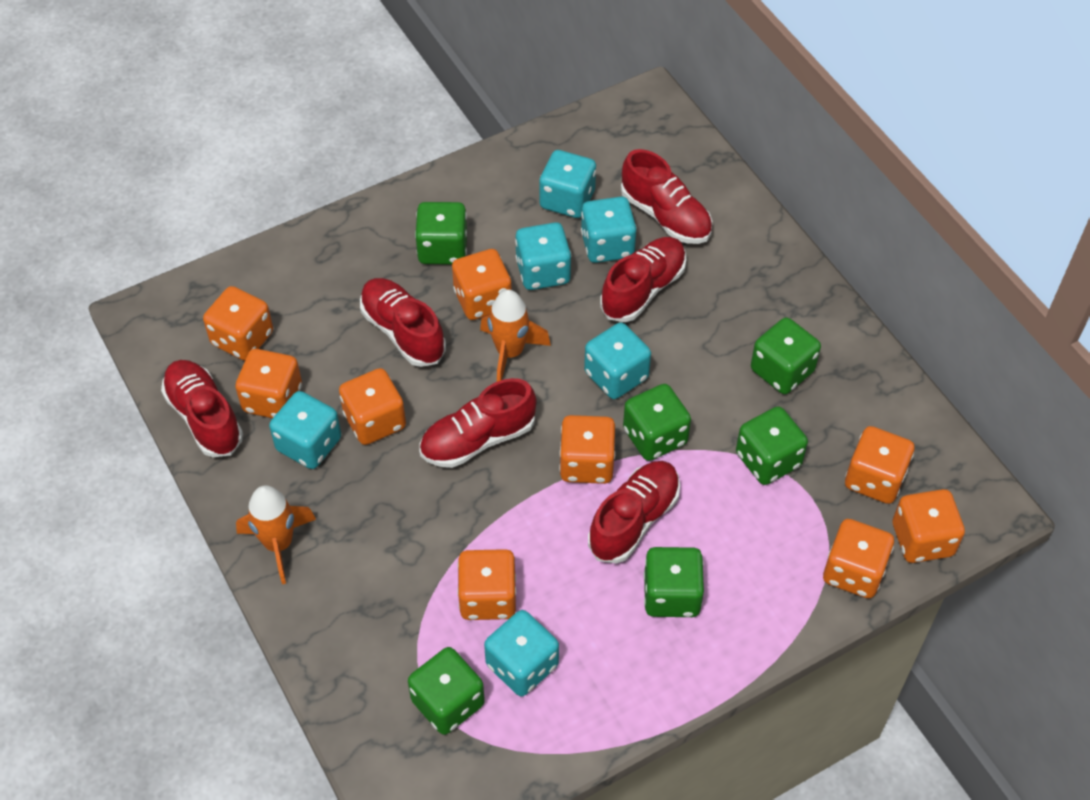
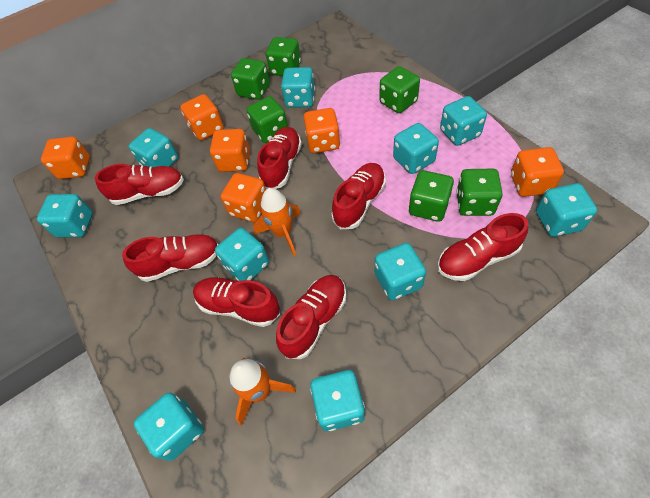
orange dice: 9 -> 6
red shoe: 6 -> 7
turquoise dice: 6 -> 10

